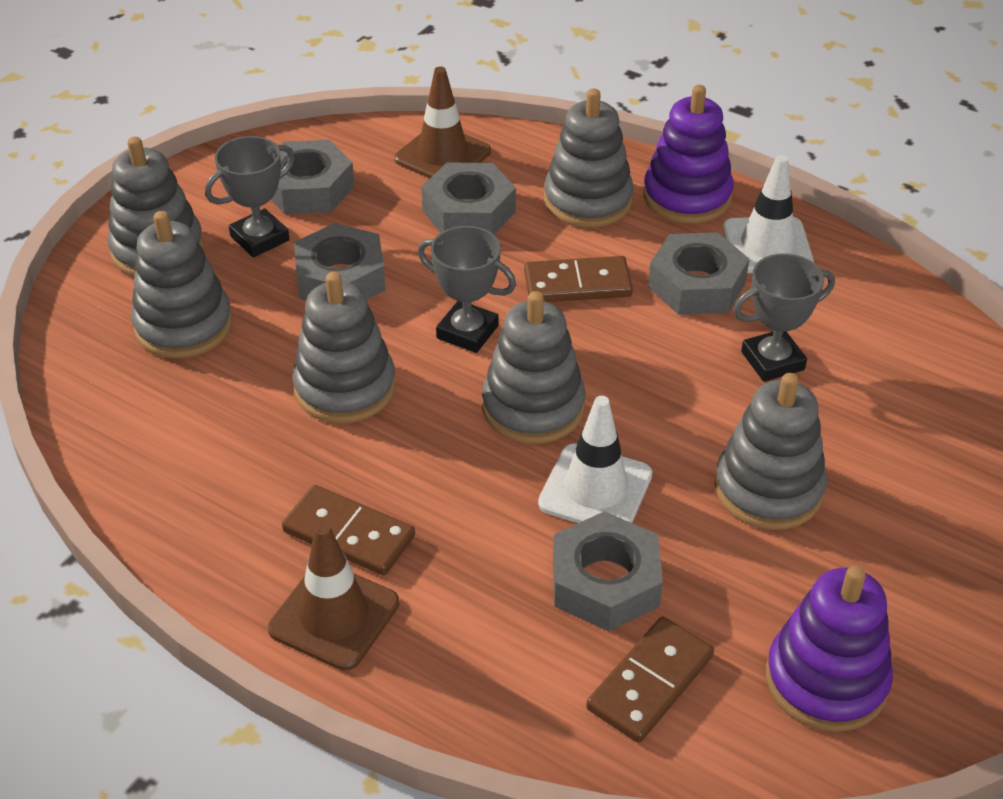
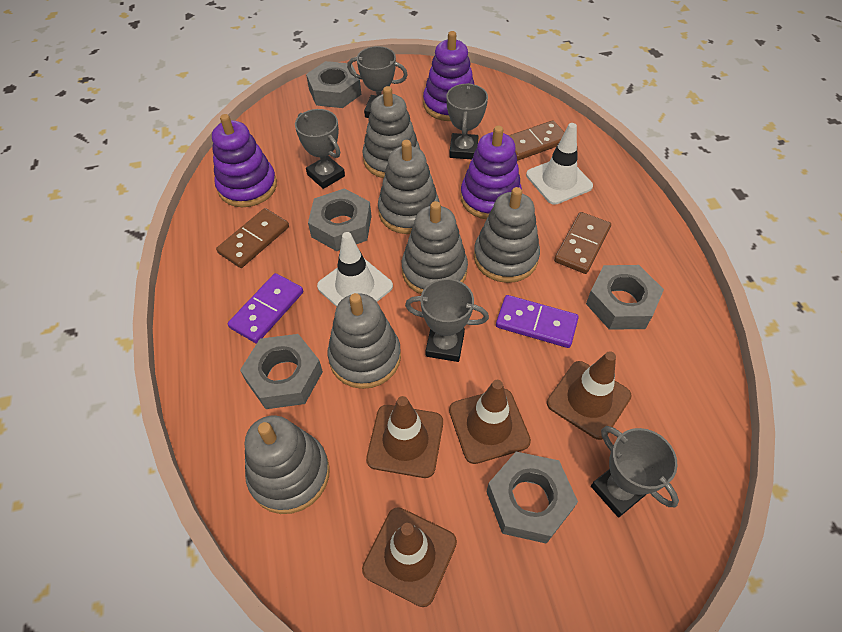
brown traffic cone: 2 -> 4
grey trophy: 3 -> 5
purple domino: 0 -> 2
purple stacking toy: 2 -> 3

